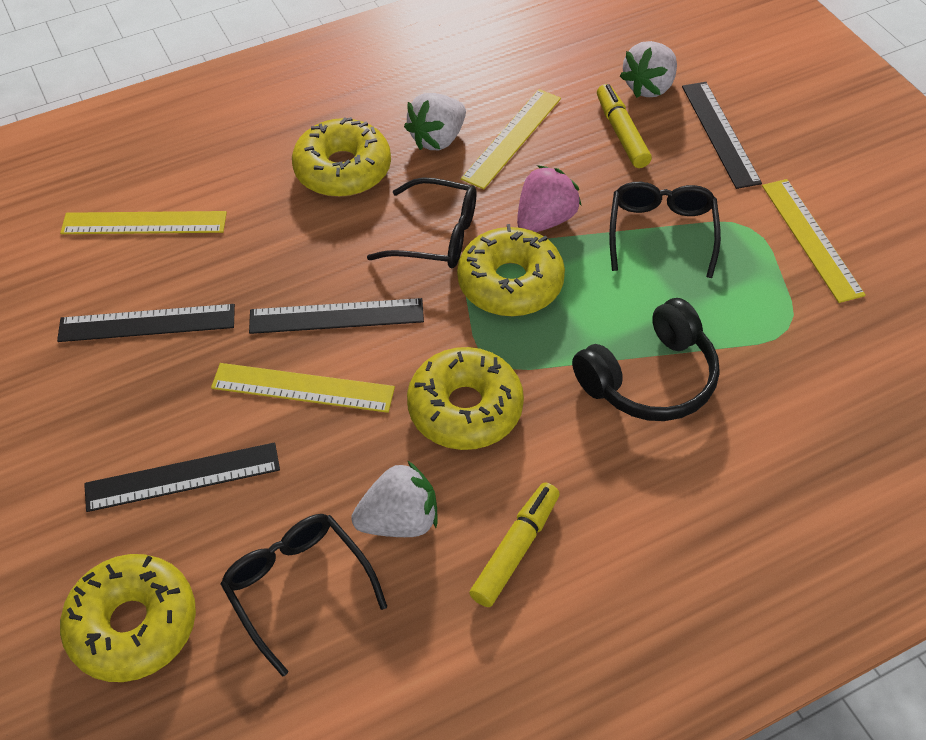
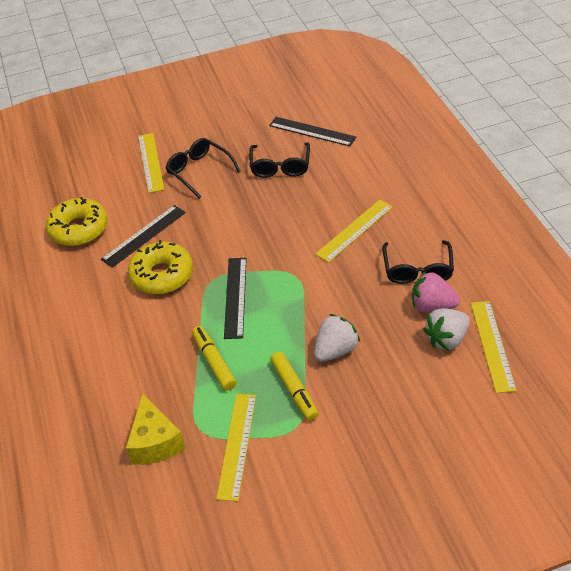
black headphones: 1 -> 0
black ruler: 4 -> 3
white strawberry: 3 -> 2
yellow cheese: 0 -> 1
yellow donut: 4 -> 2

